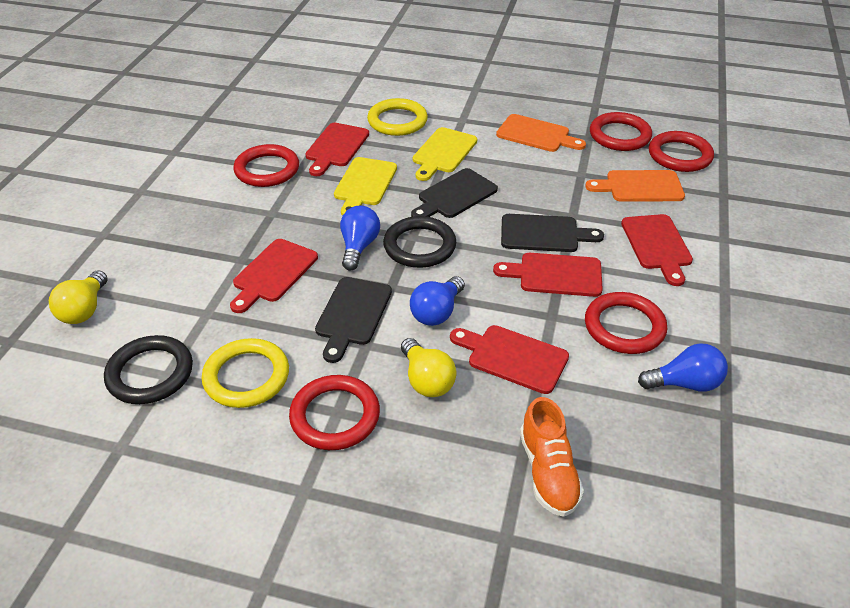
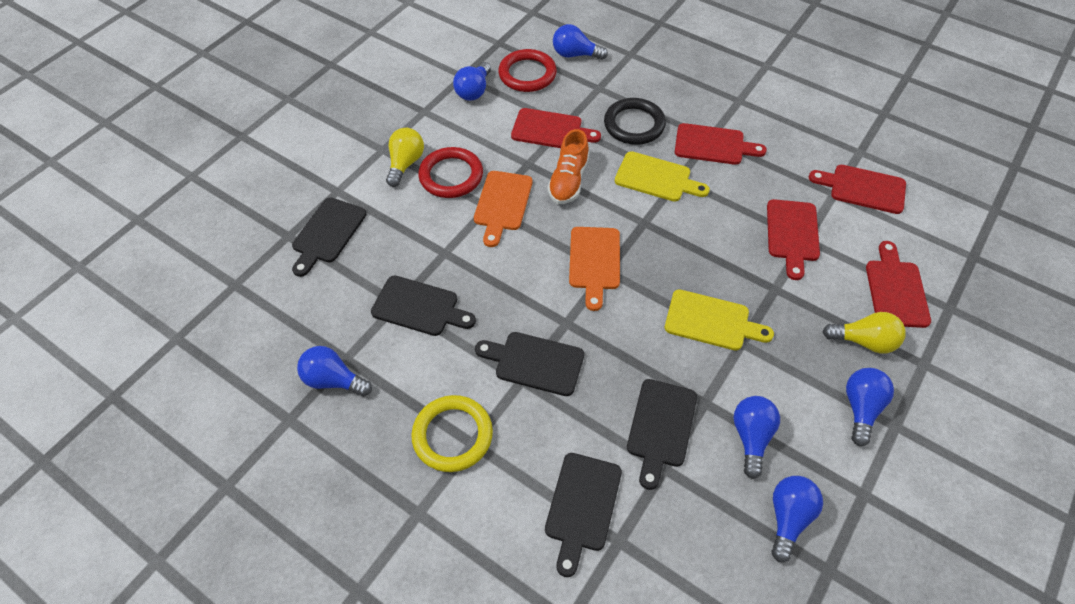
black cutting board: 3 -> 5
black ring: 2 -> 1
blue light bulb: 3 -> 6
red ring: 5 -> 2
yellow ring: 2 -> 1

